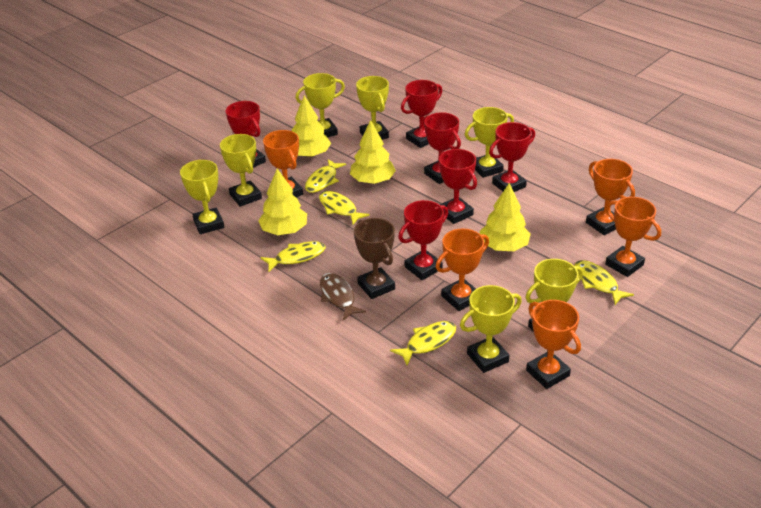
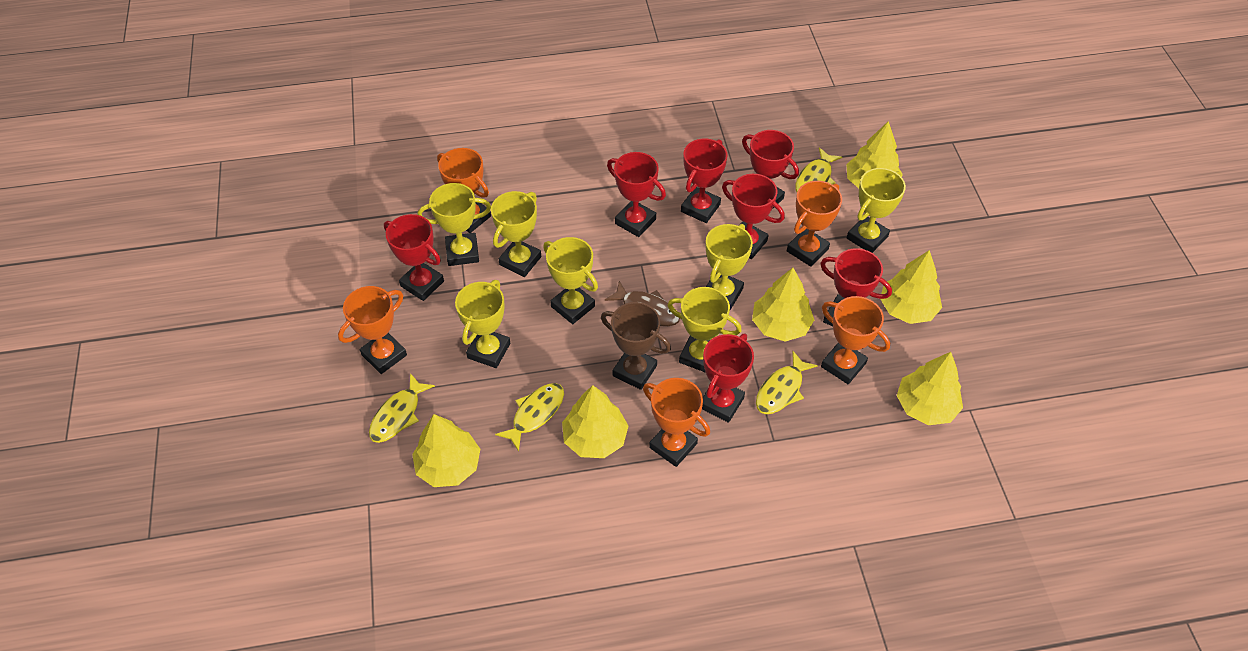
red trophy: 6 -> 7
yellow fish: 5 -> 4
yellow tree: 4 -> 6

